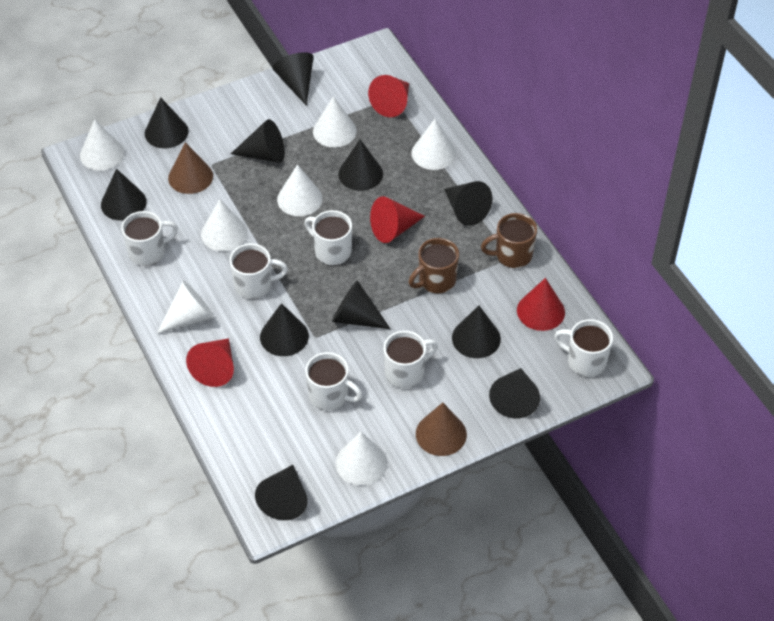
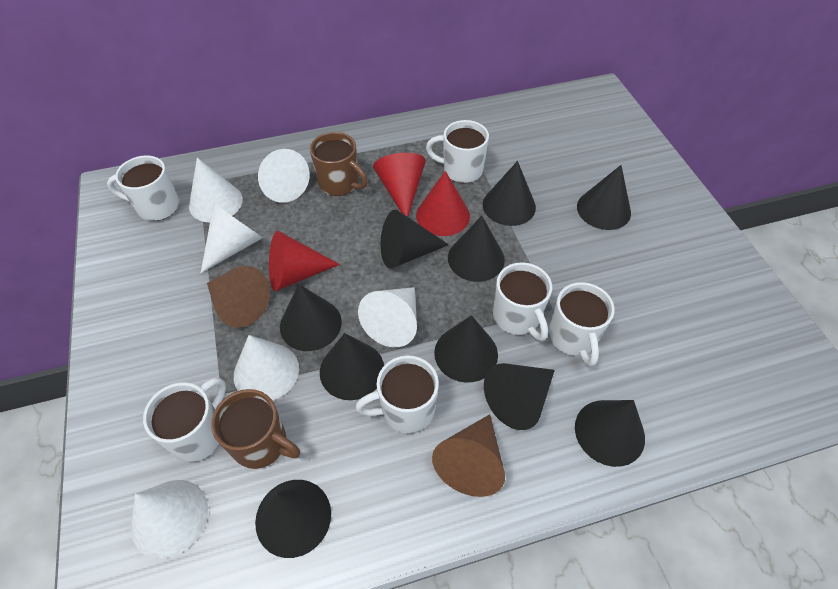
black cone: 11 -> 10
red cone: 4 -> 3
white cone: 7 -> 6

